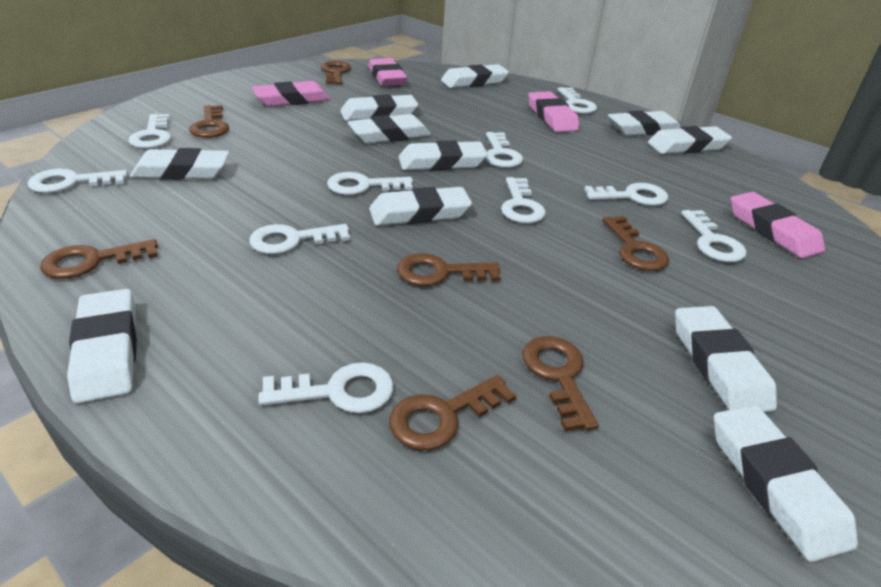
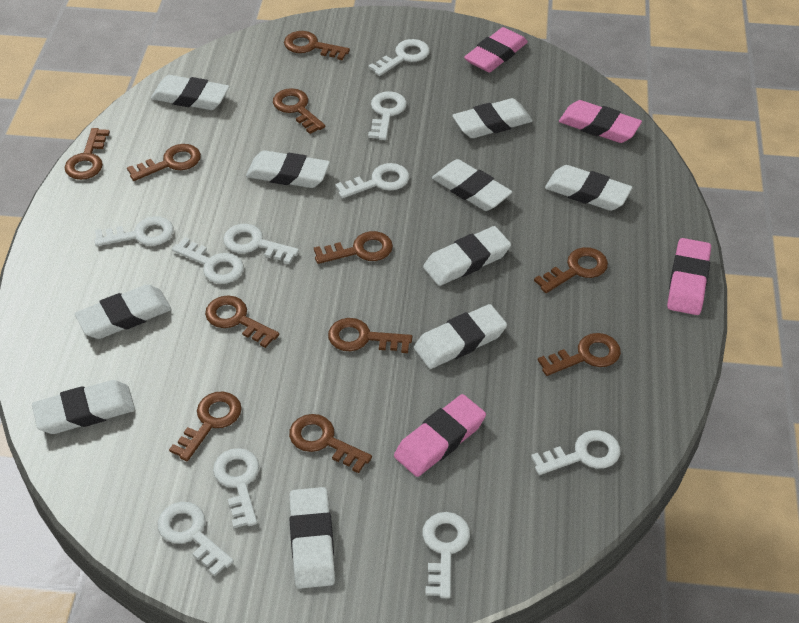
brown key: 7 -> 11
white eraser: 11 -> 10

